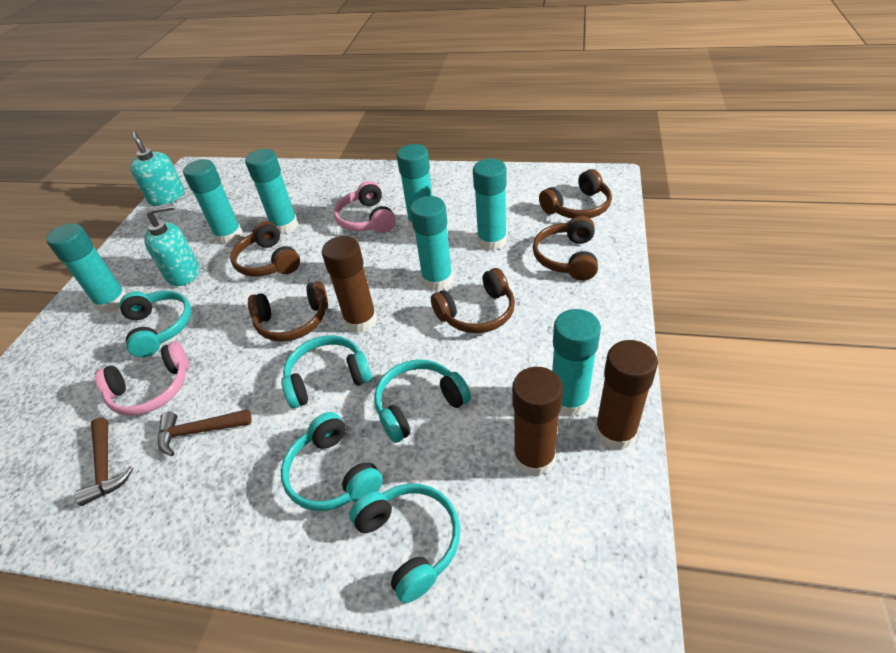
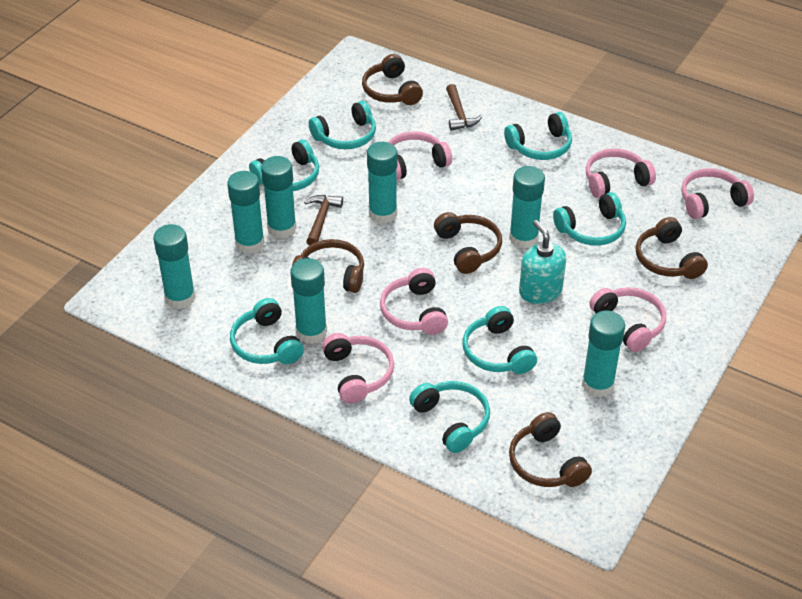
brown glue stick: 3 -> 0
pink headphones: 2 -> 6
turquoise headphones: 5 -> 7
turquoise soap dispenser: 2 -> 1

